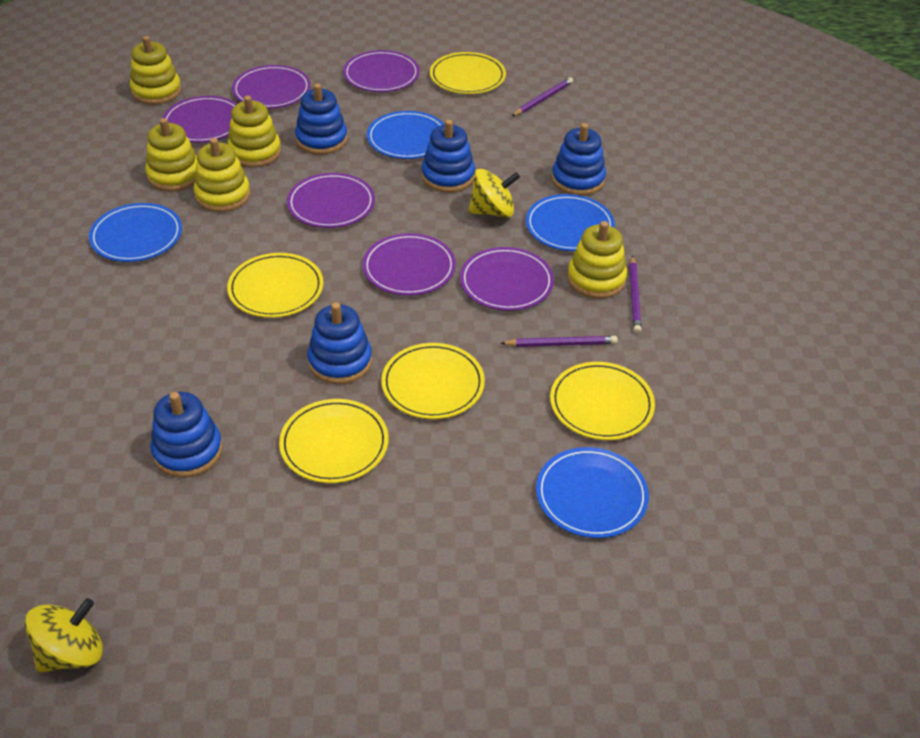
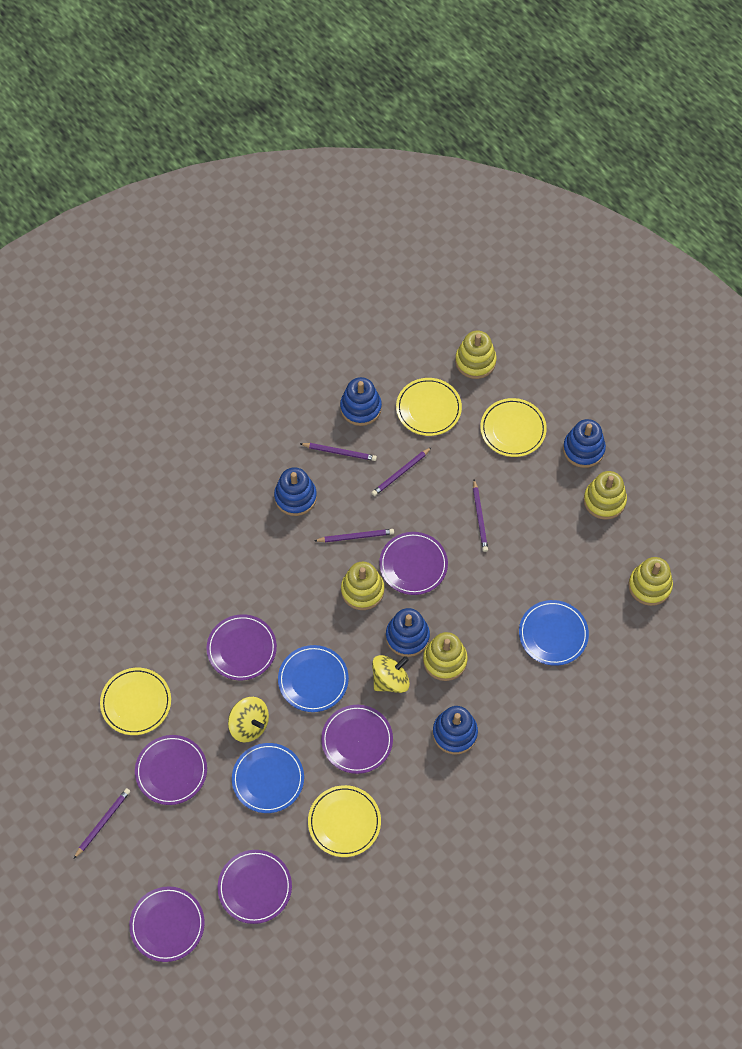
blue plate: 4 -> 3
purple pencil: 3 -> 5
yellow plate: 5 -> 4

